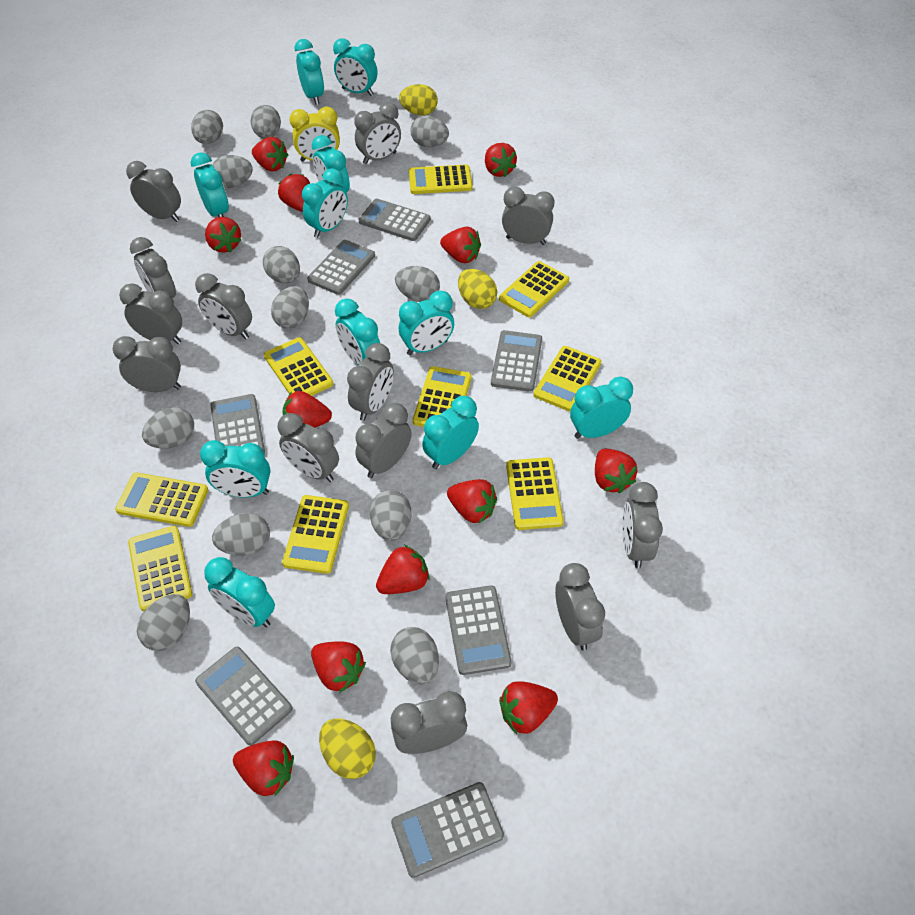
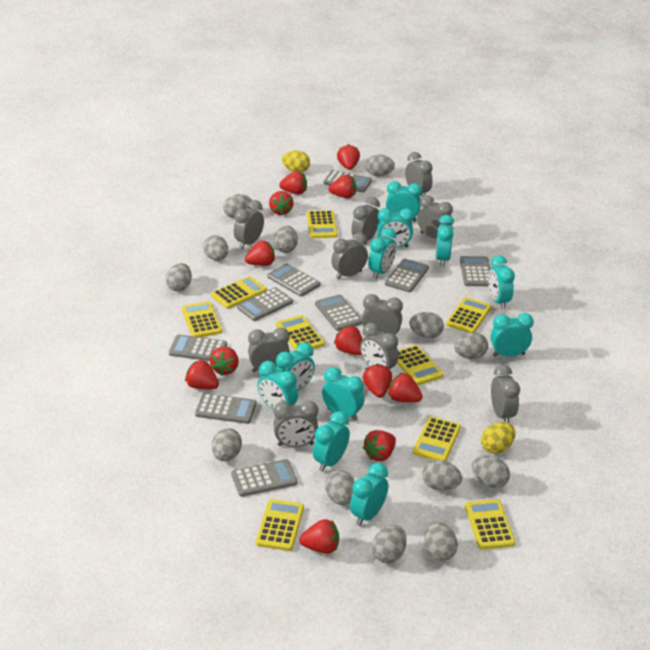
grey calculator: 7 -> 9
grey clock: 13 -> 10
grey egg: 12 -> 13
yellow clock: 1 -> 0
yellow egg: 3 -> 2

